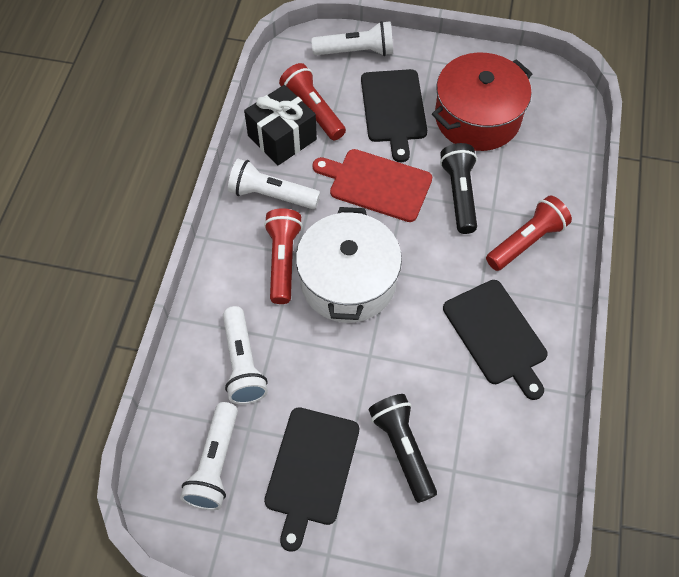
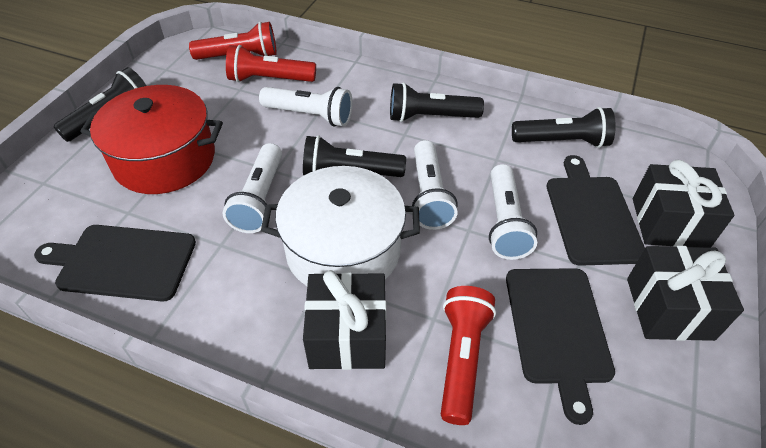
black flashlight: 2 -> 4
black gift: 1 -> 3
red cutting board: 1 -> 0

